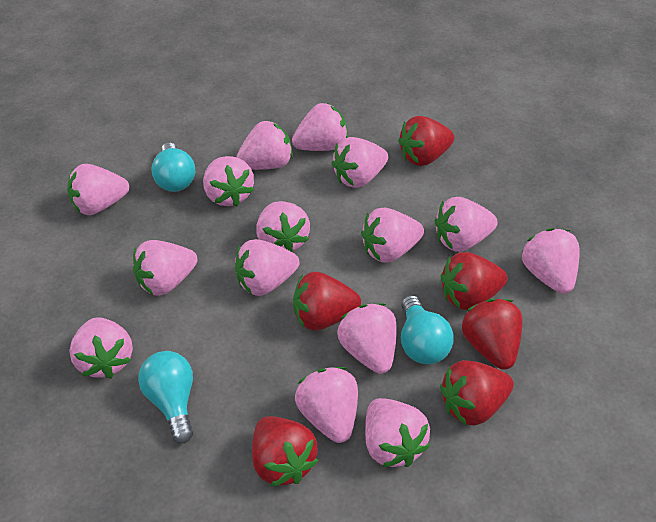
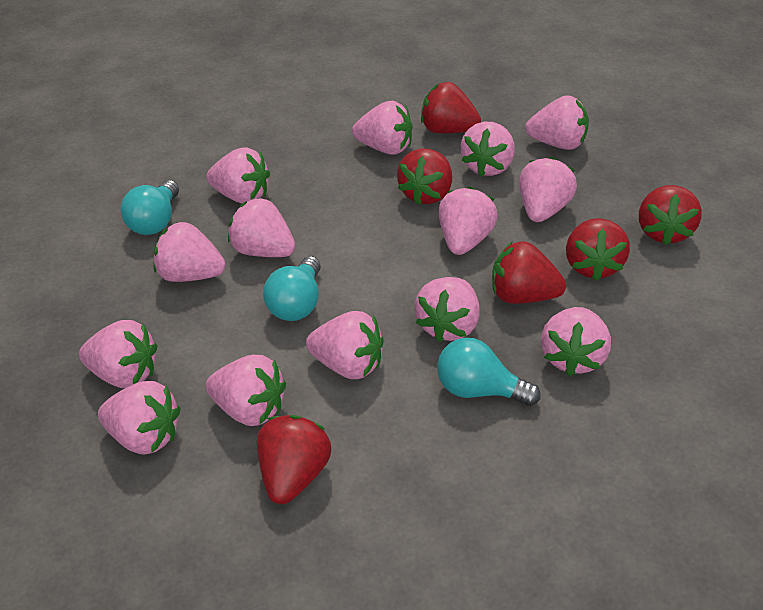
pink strawberry: 15 -> 14

